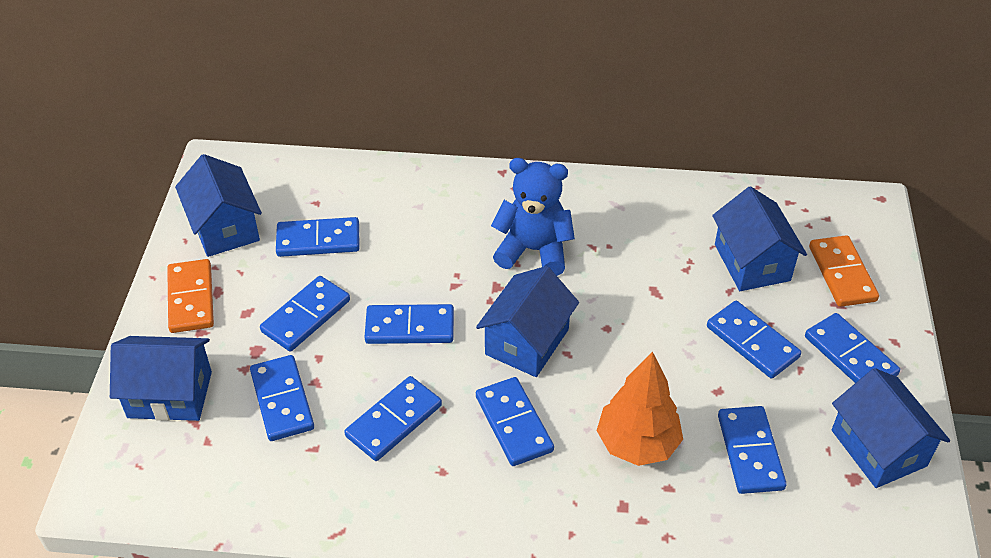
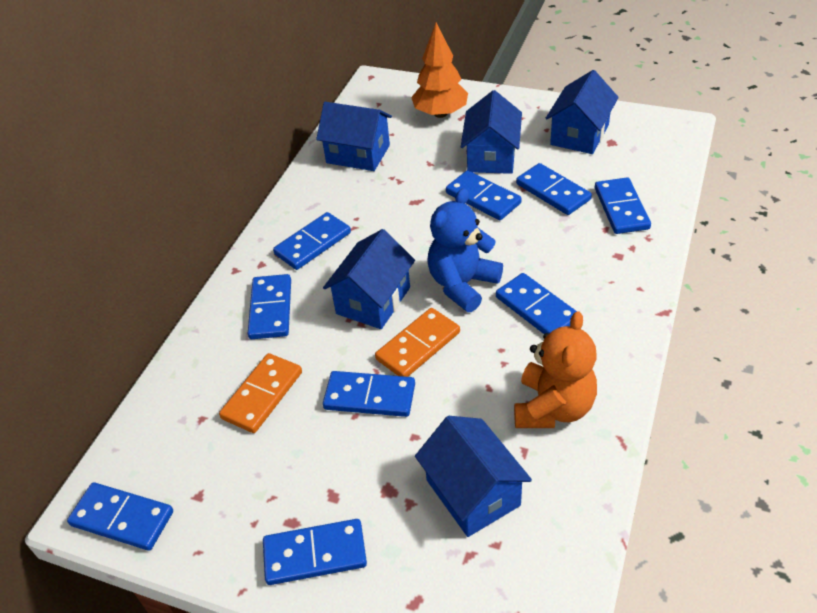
orange teddy bear: 0 -> 1

